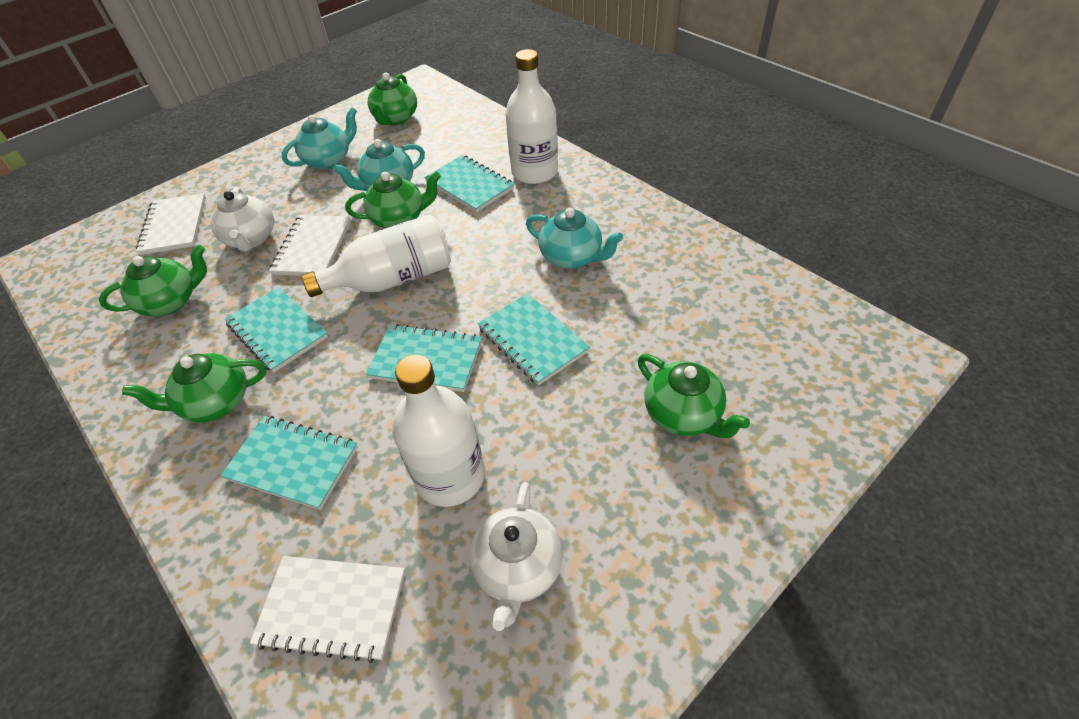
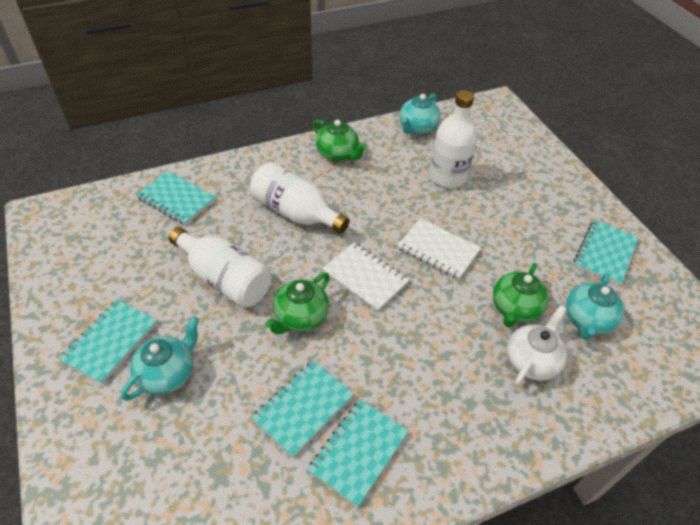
green teapot: 5 -> 3
white notebook: 3 -> 2
white teapot: 2 -> 1

